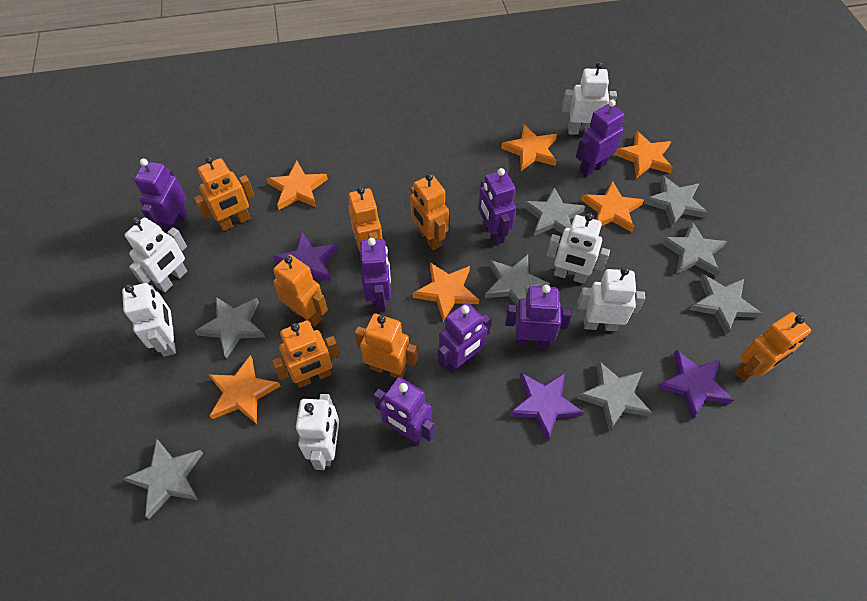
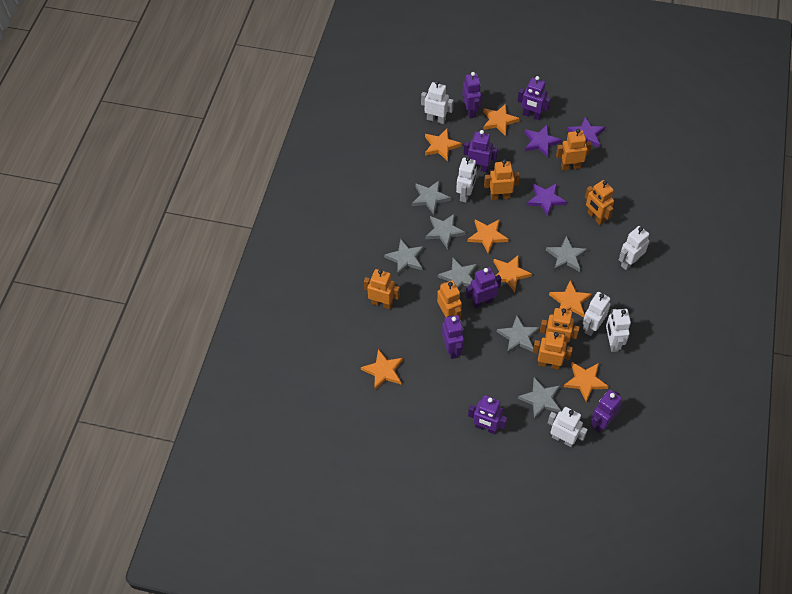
grey star: 8 -> 7
orange star: 6 -> 7

